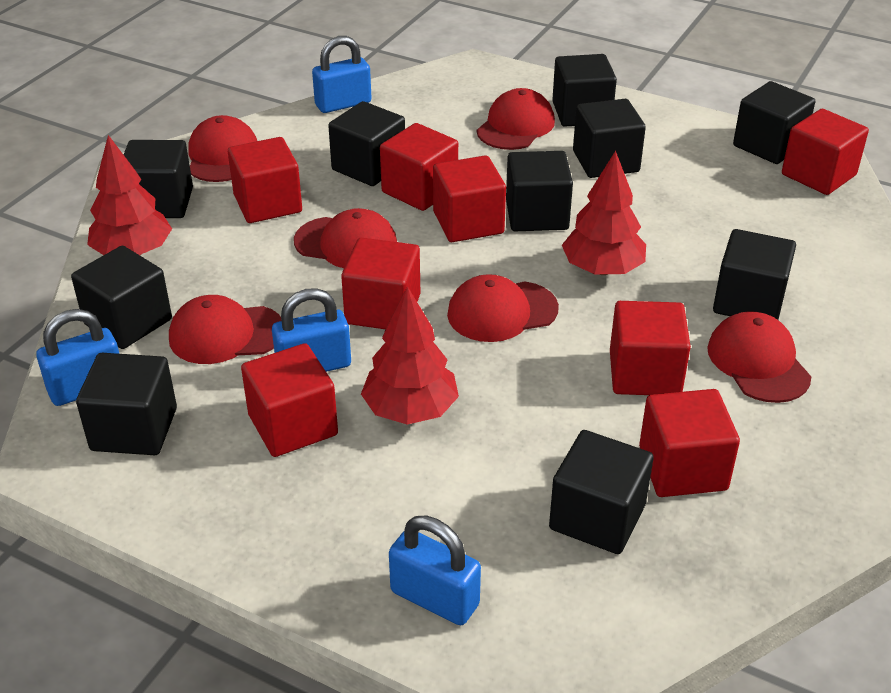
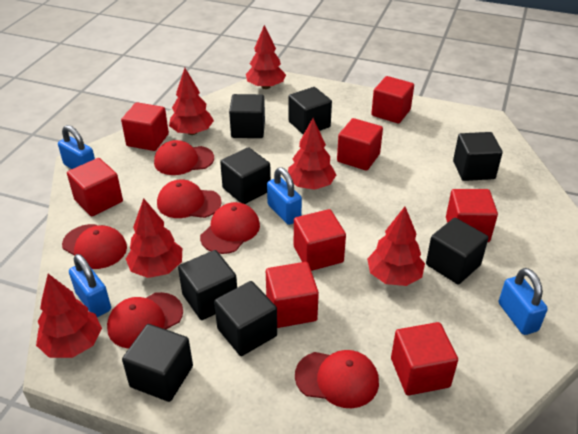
black cube: 10 -> 8
red tree: 3 -> 6

